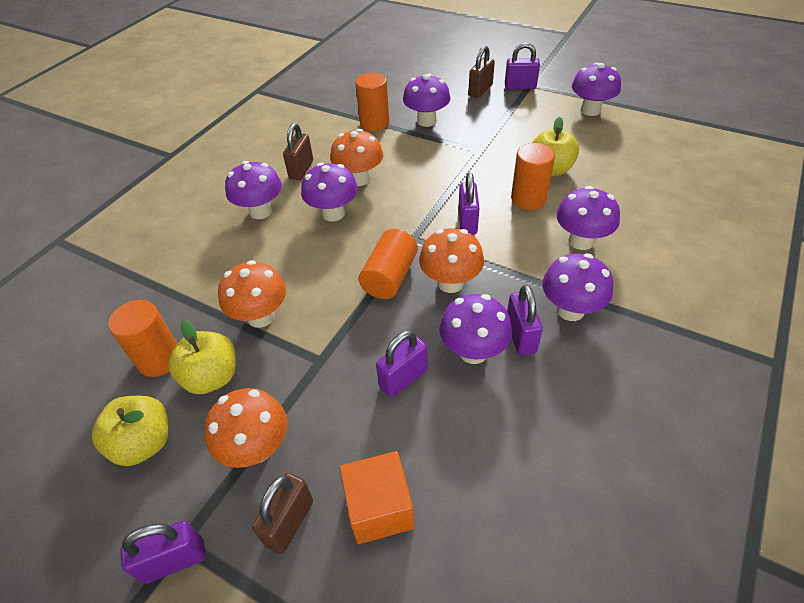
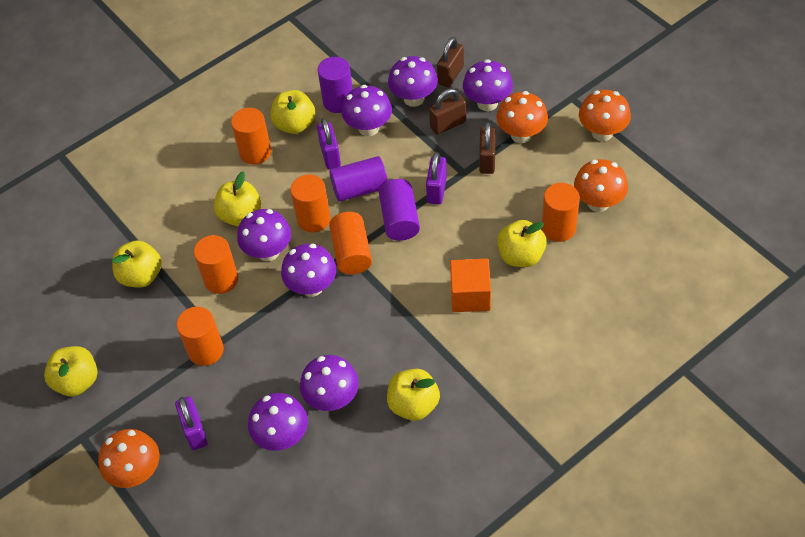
orange cylinder: 4 -> 6
purple cylinder: 0 -> 3
purple padlock: 5 -> 3
yellow apple: 3 -> 6

